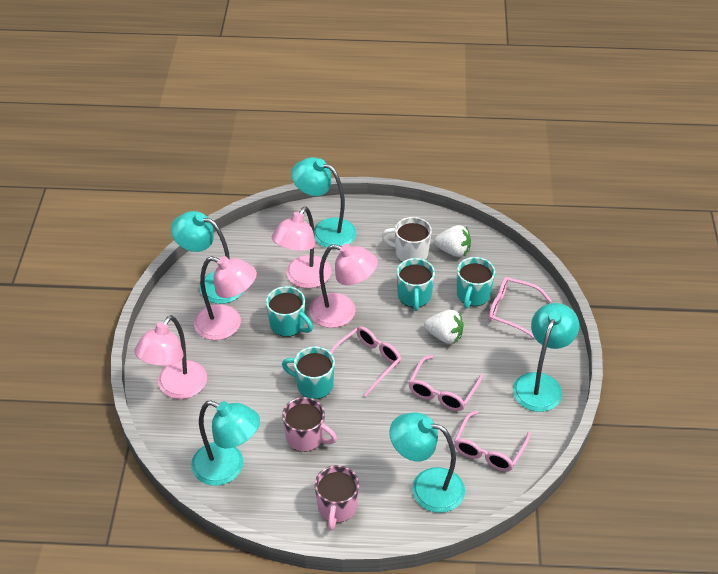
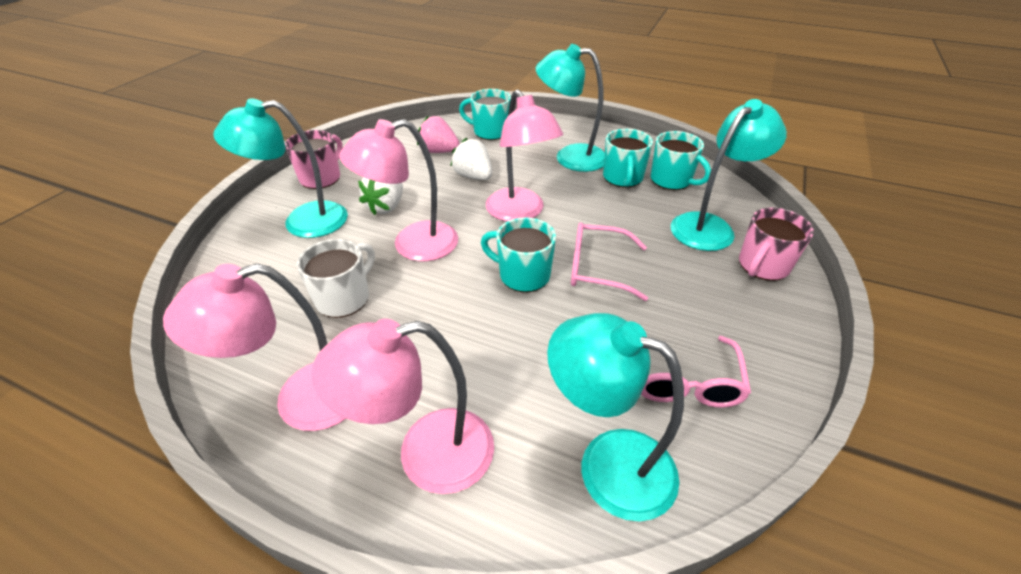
pink glasses: 4 -> 2
pink strawberry: 0 -> 1
turquoise lamp: 5 -> 4

